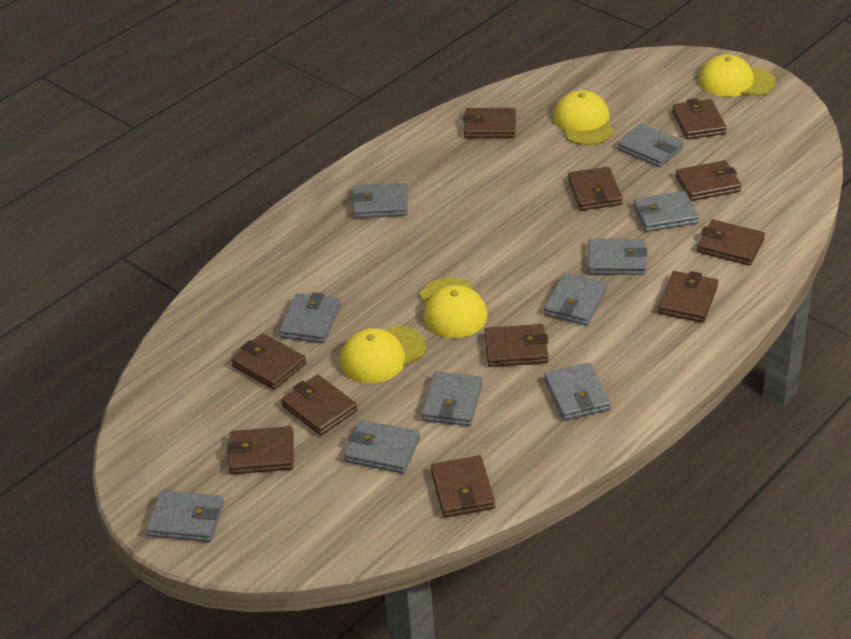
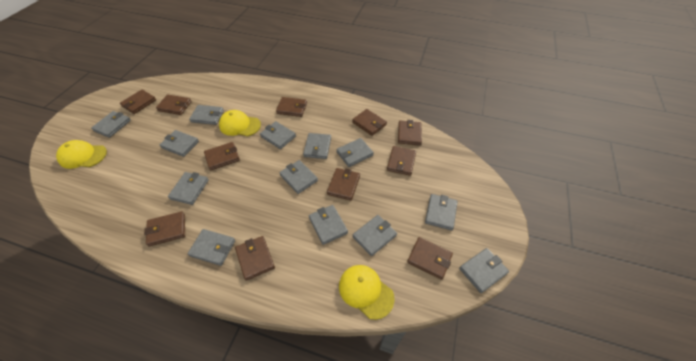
grey wallet: 10 -> 13
yellow cap: 4 -> 3

